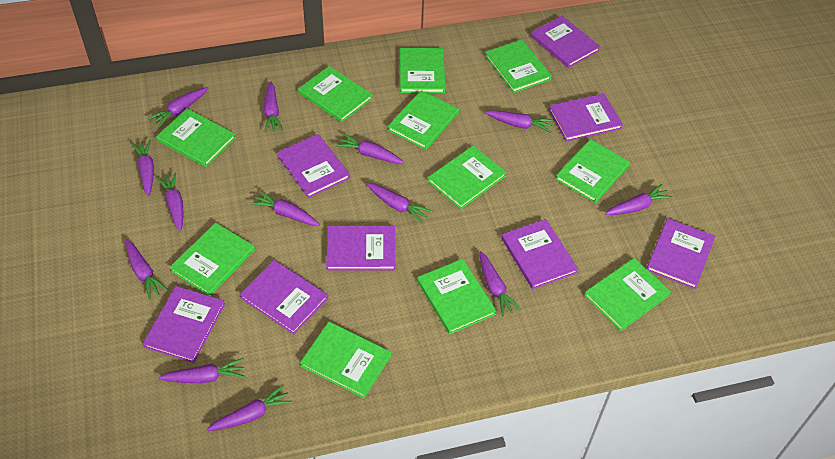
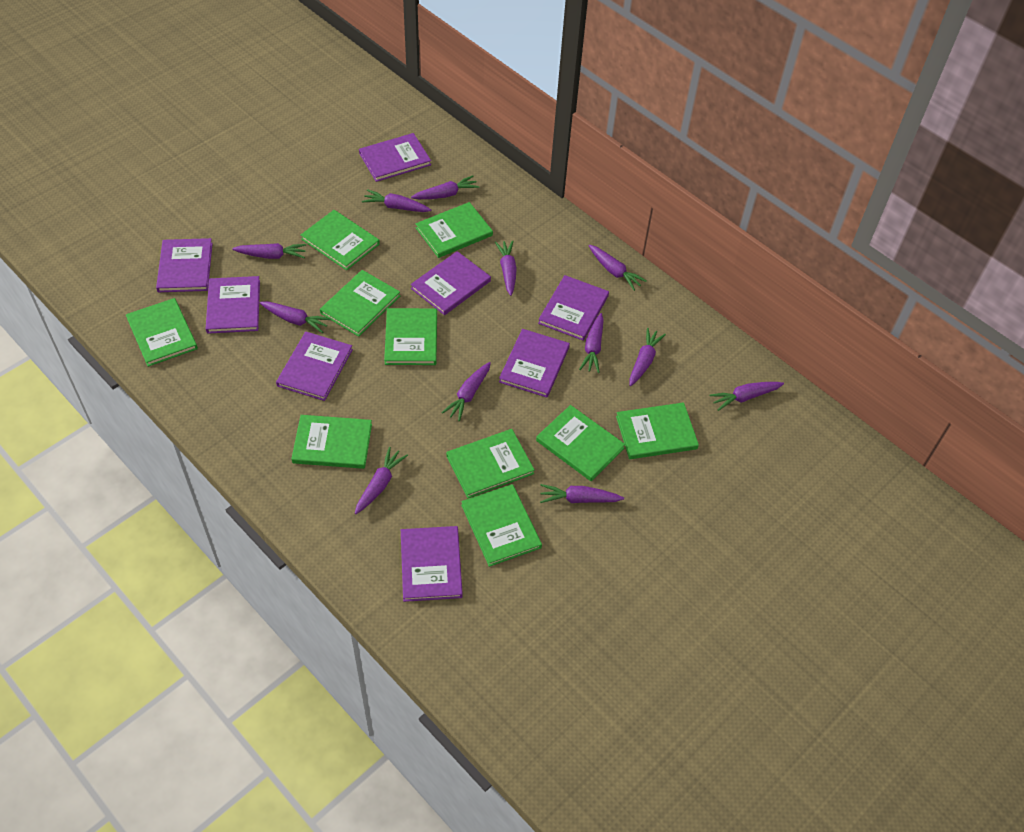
green book: 11 -> 10
purple carrot: 13 -> 12

